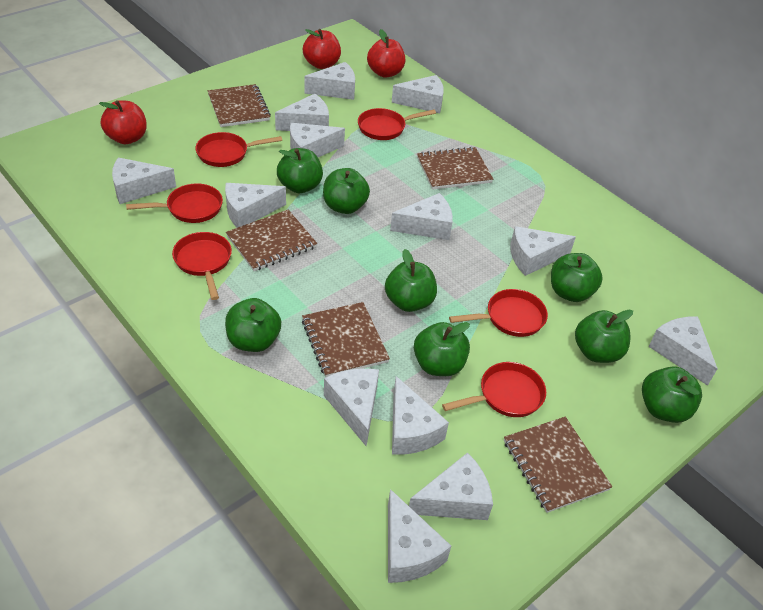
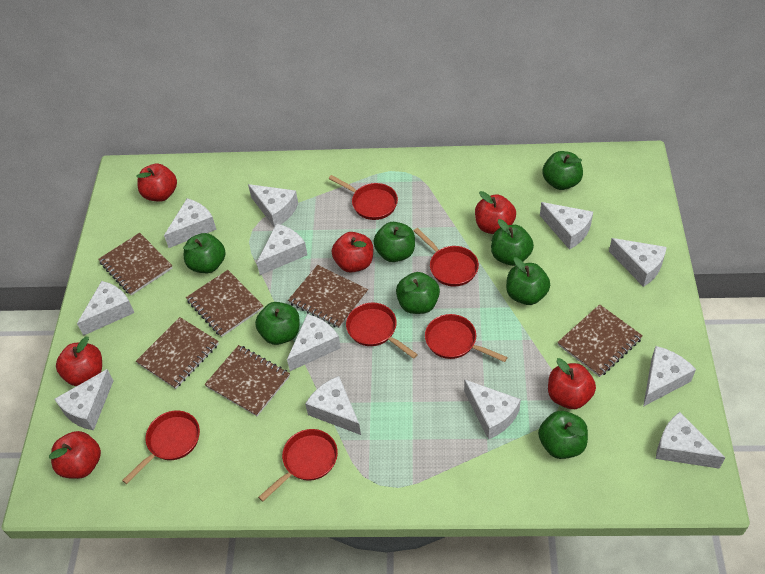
brown notebook: 5 -> 6
red apple: 3 -> 6
white cheese: 13 -> 12

